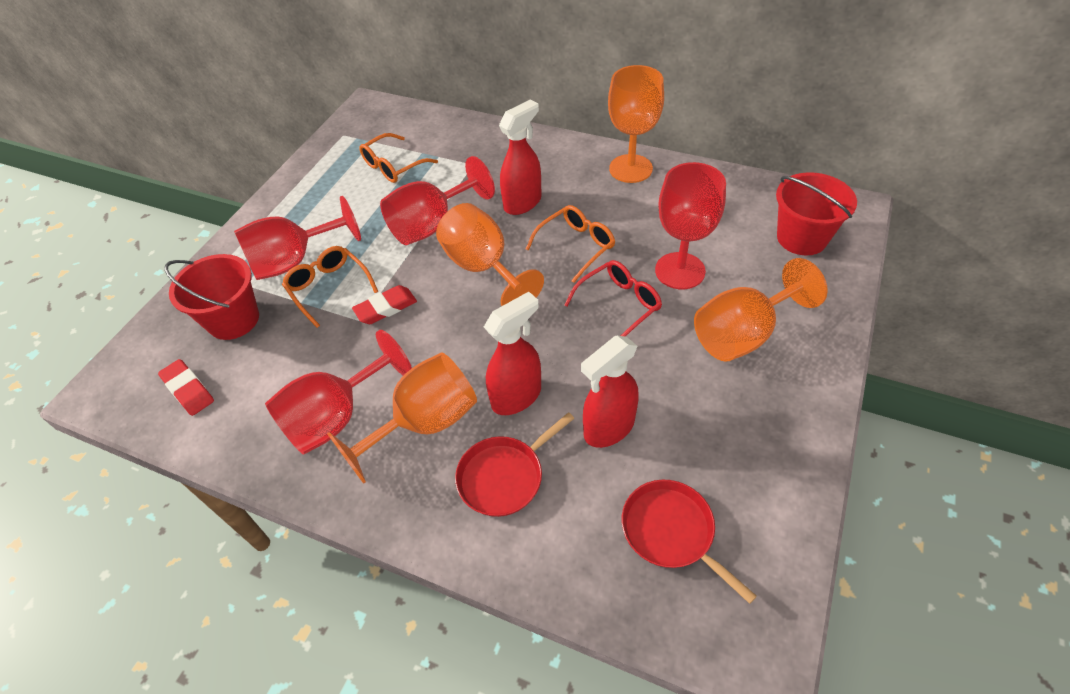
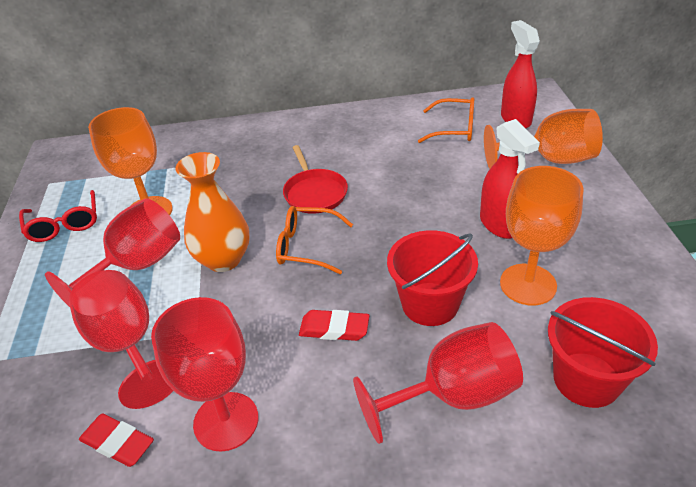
orange glasses: 3 -> 2
orange goblet: 4 -> 3
orange vase: 0 -> 1
red pan: 2 -> 1
red spray bottle: 3 -> 2

